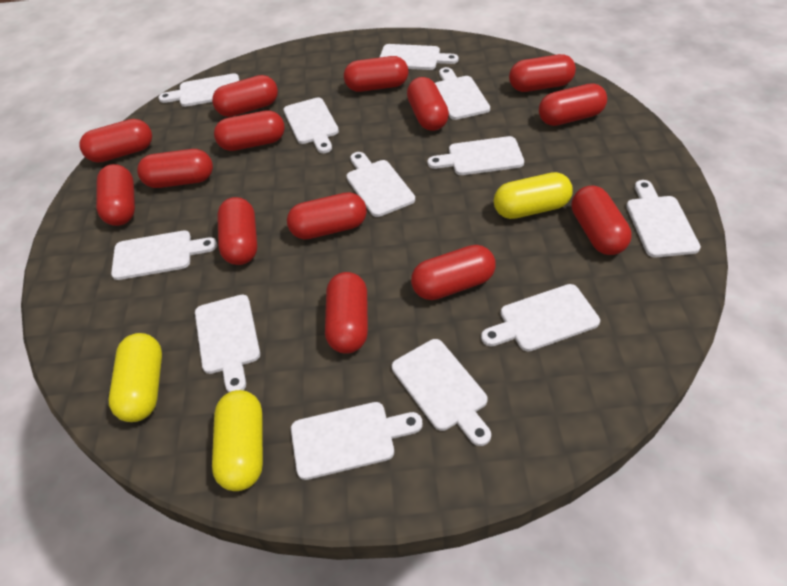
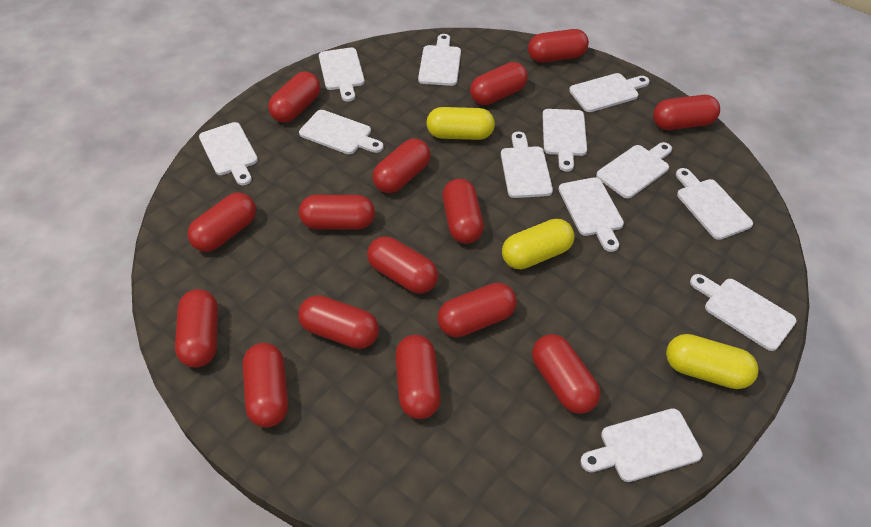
red capsule: 14 -> 15

